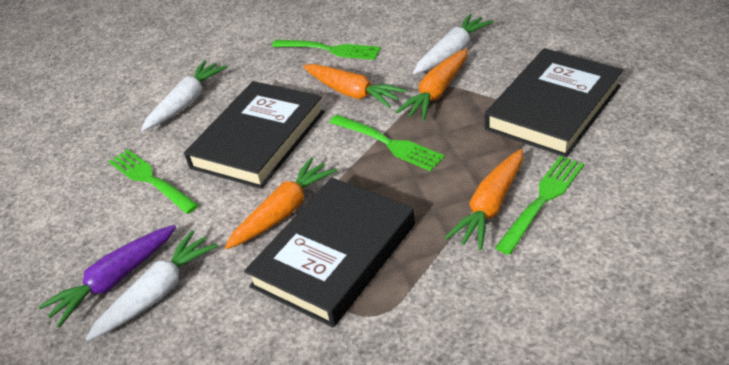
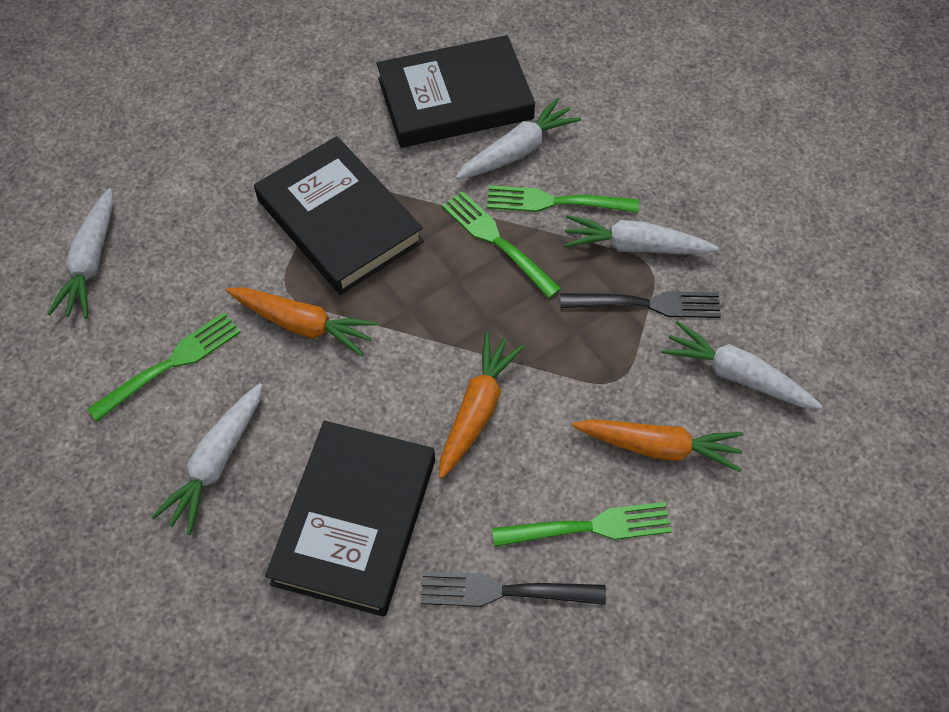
black fork: 0 -> 2
orange carrot: 4 -> 3
purple carrot: 1 -> 0
white carrot: 3 -> 5

